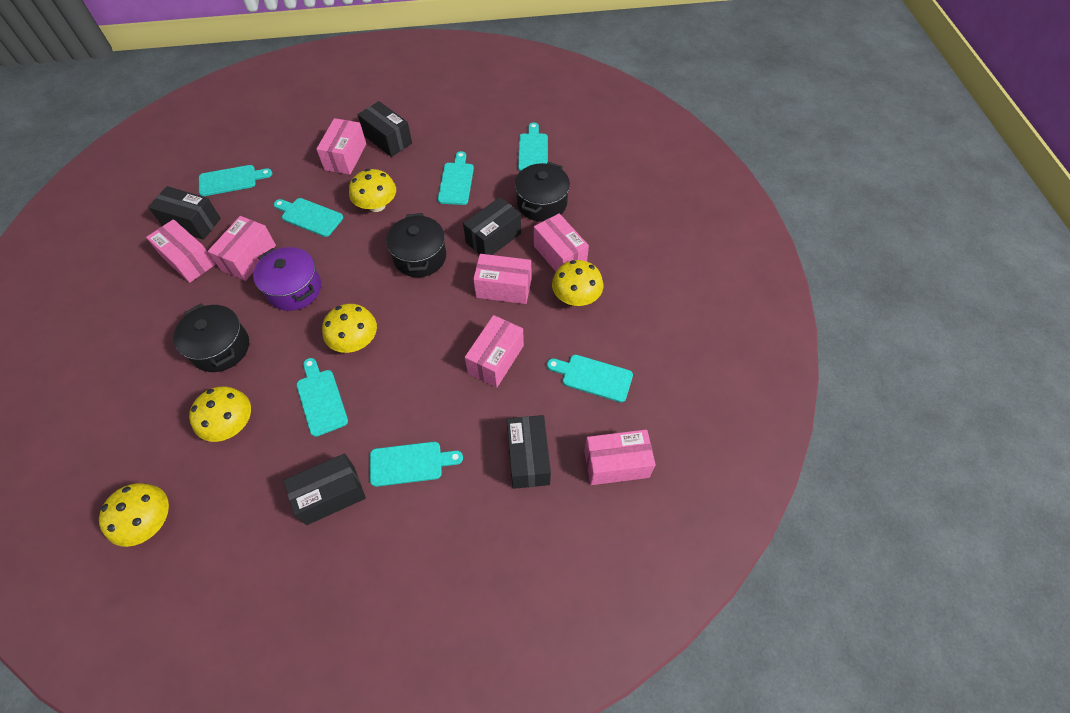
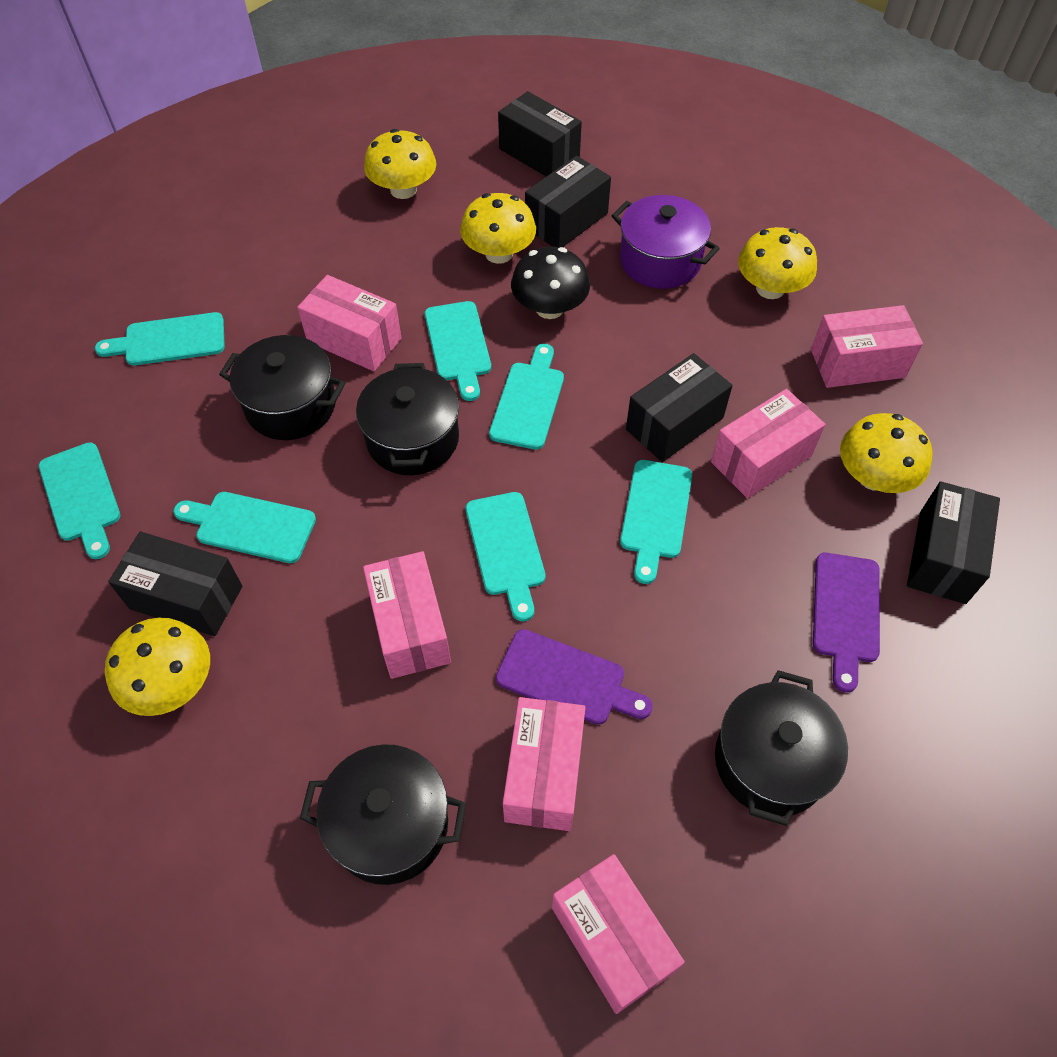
black mushroom: 0 -> 1
black pot: 3 -> 4
pink box: 7 -> 6
purple cutting board: 0 -> 2

